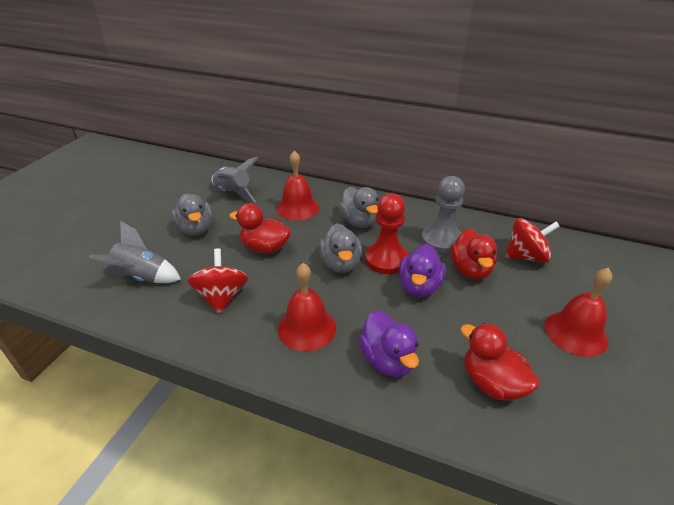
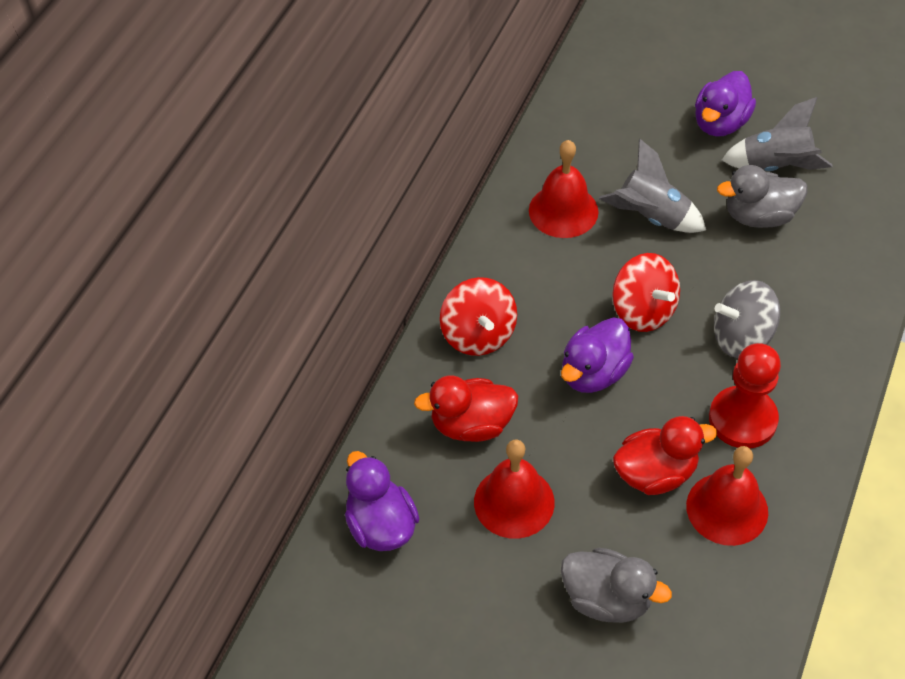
grey duck: 3 -> 2
grey pawn: 1 -> 0
grey spinning top: 0 -> 1
purple duck: 2 -> 3
red duck: 3 -> 2

